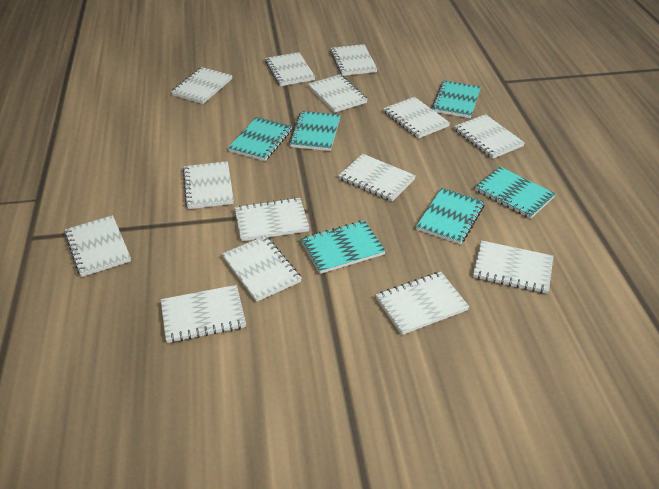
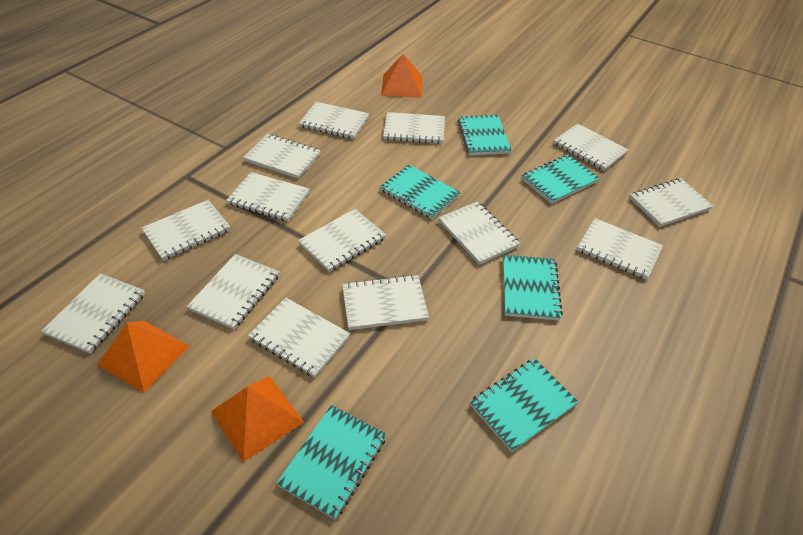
orange pyramid: 0 -> 3

